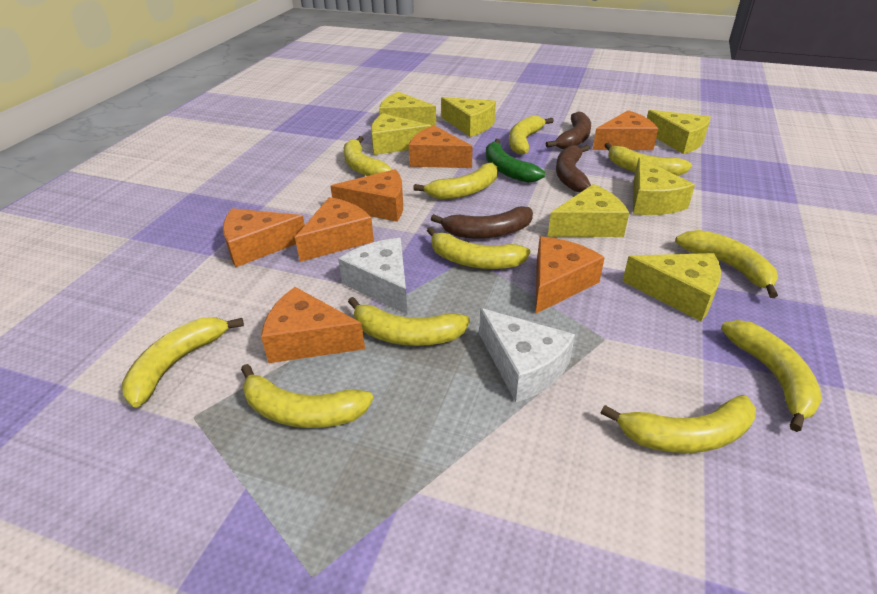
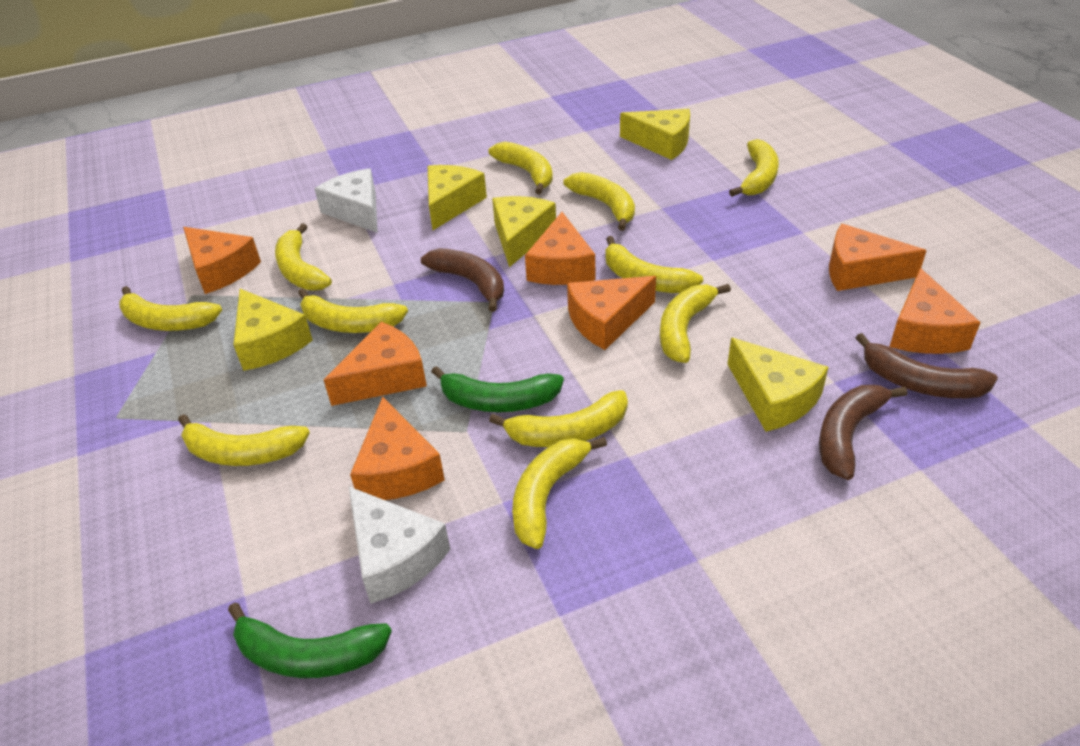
green banana: 1 -> 2
yellow cheese: 7 -> 5

